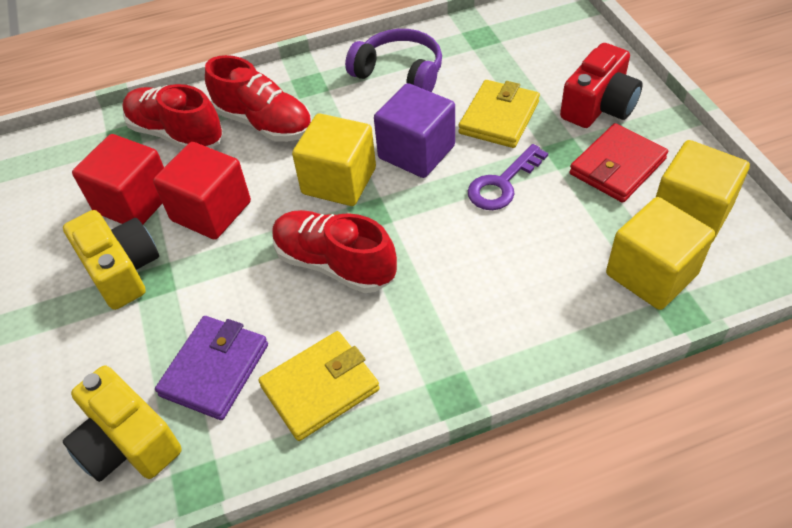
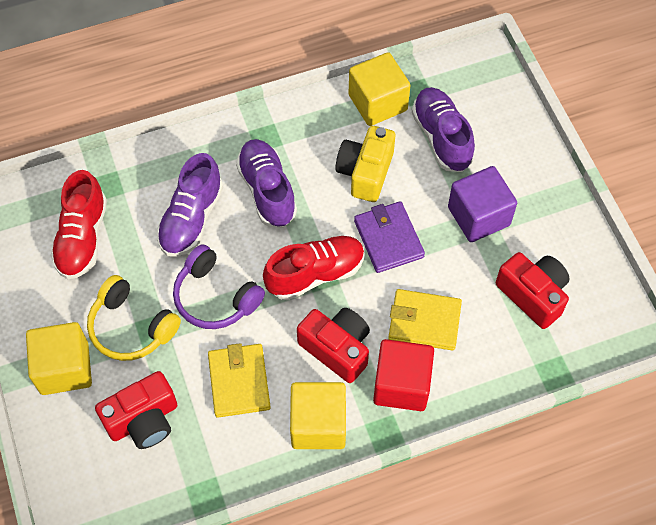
purple key: 1 -> 0
purple shoe: 0 -> 3
red camera: 1 -> 3
red cube: 2 -> 1
red shoe: 3 -> 2
red wallet: 1 -> 0
yellow camera: 2 -> 1
yellow headphones: 0 -> 1

